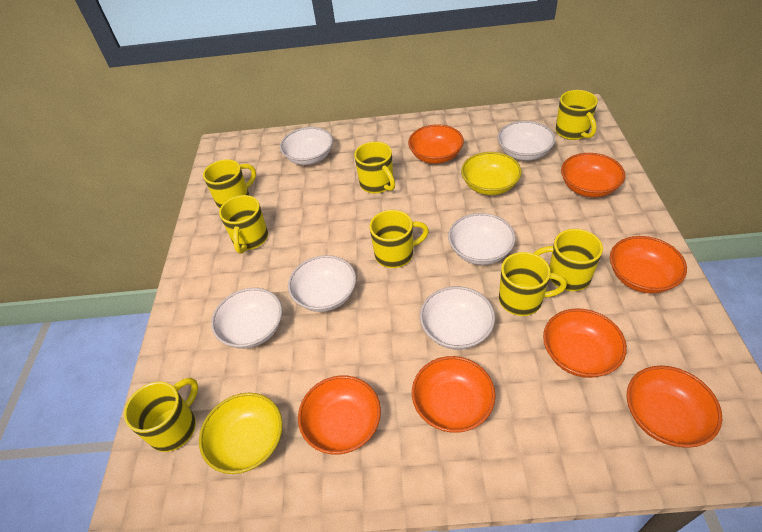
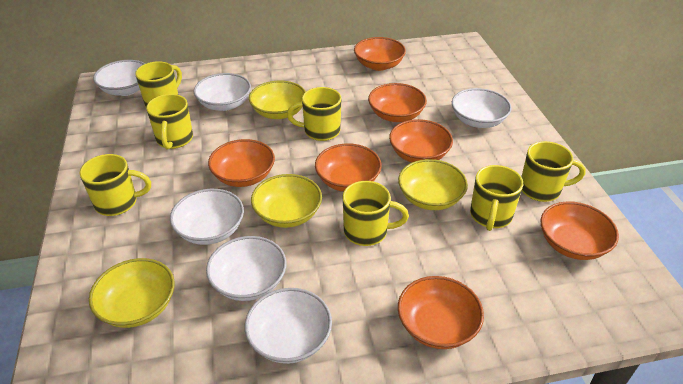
yellow bowl: 2 -> 4
yellow mug: 8 -> 7

